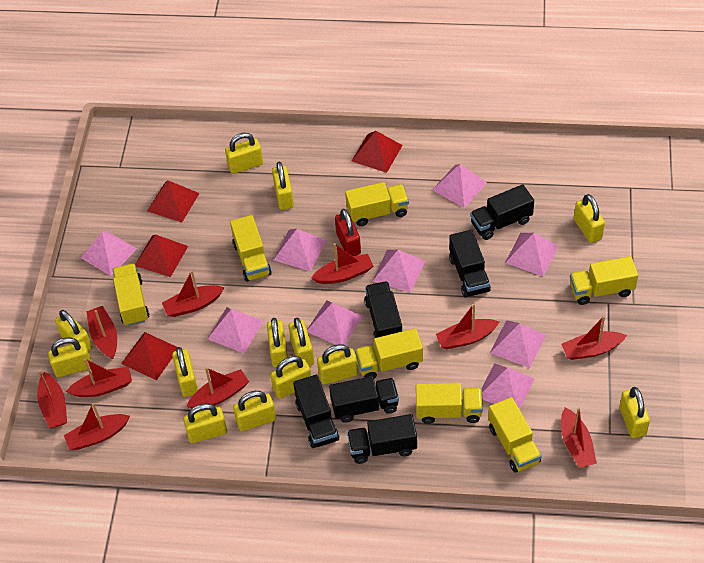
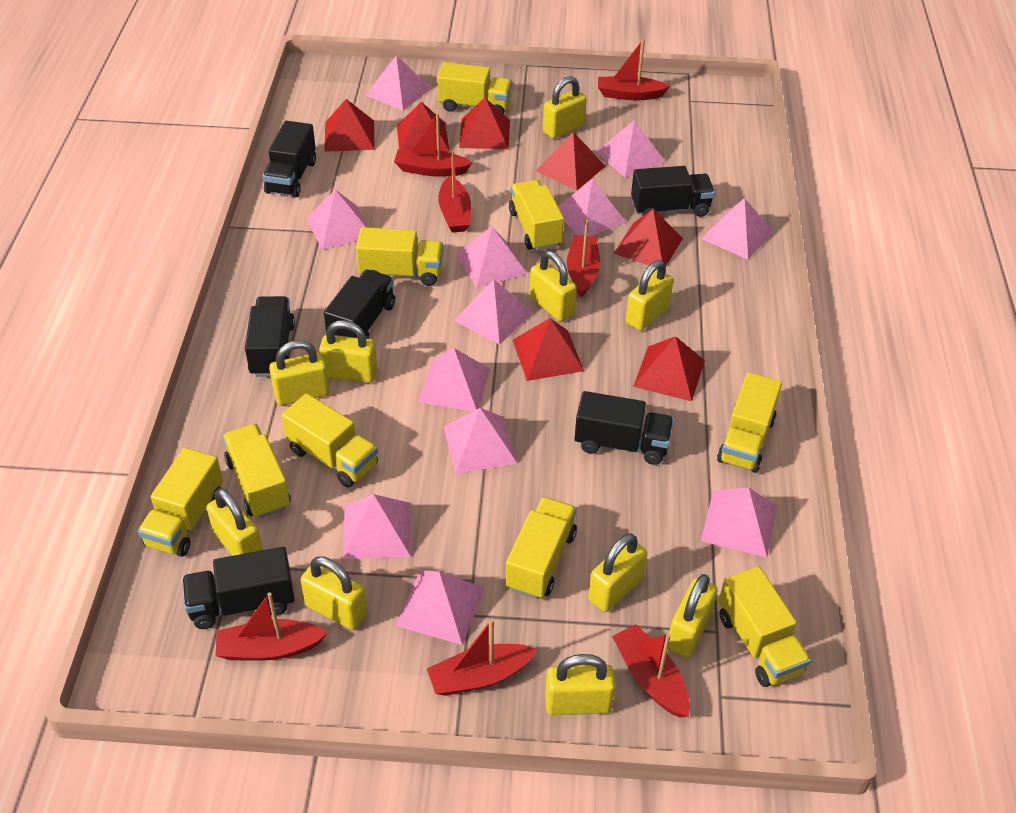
pink pyramid: 9 -> 12
red boat: 10 -> 7
red padlock: 1 -> 0
red pyramid: 4 -> 7
yellow padlock: 13 -> 10
yellow truck: 7 -> 9

